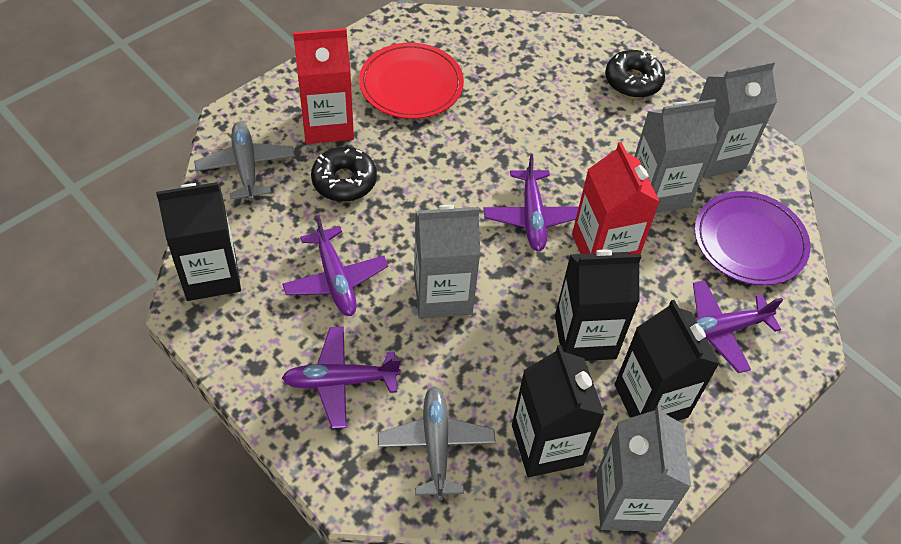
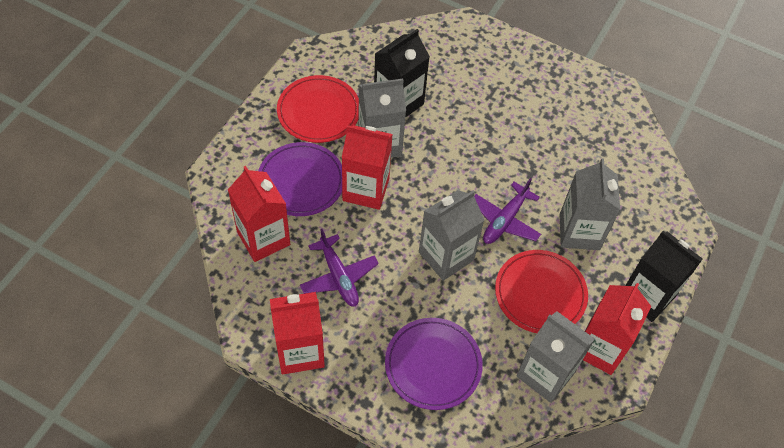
black carton: 4 -> 2
black donut: 2 -> 0
grey plane: 2 -> 0
purple plane: 4 -> 2
purple plate: 1 -> 2
red carton: 2 -> 4
red plate: 1 -> 2

